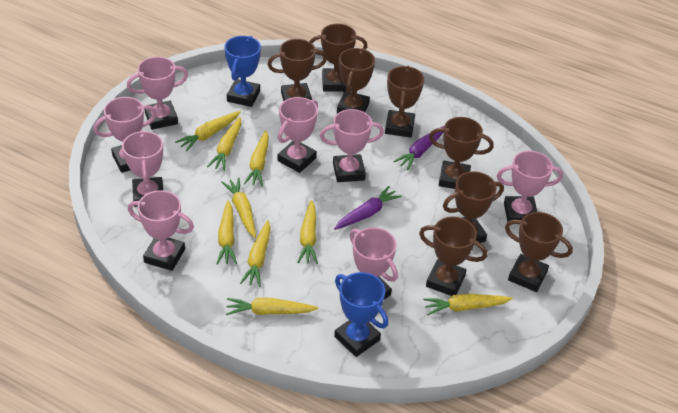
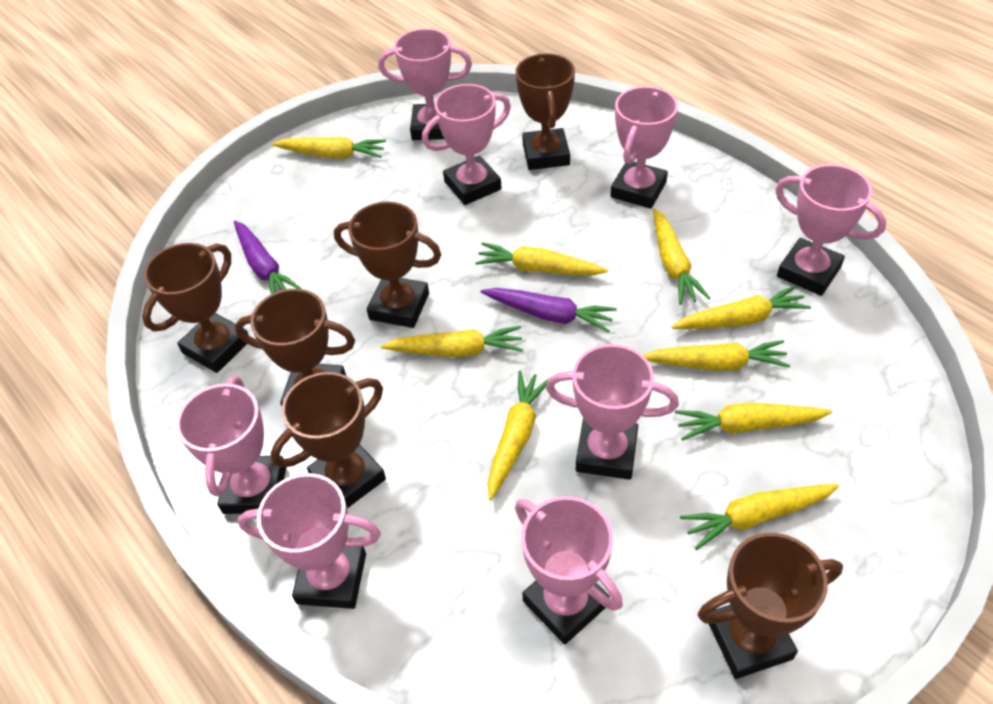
blue trophy: 2 -> 0
brown trophy: 8 -> 6

